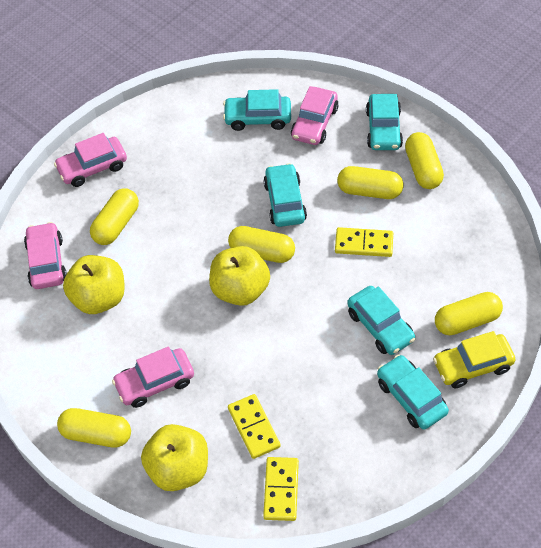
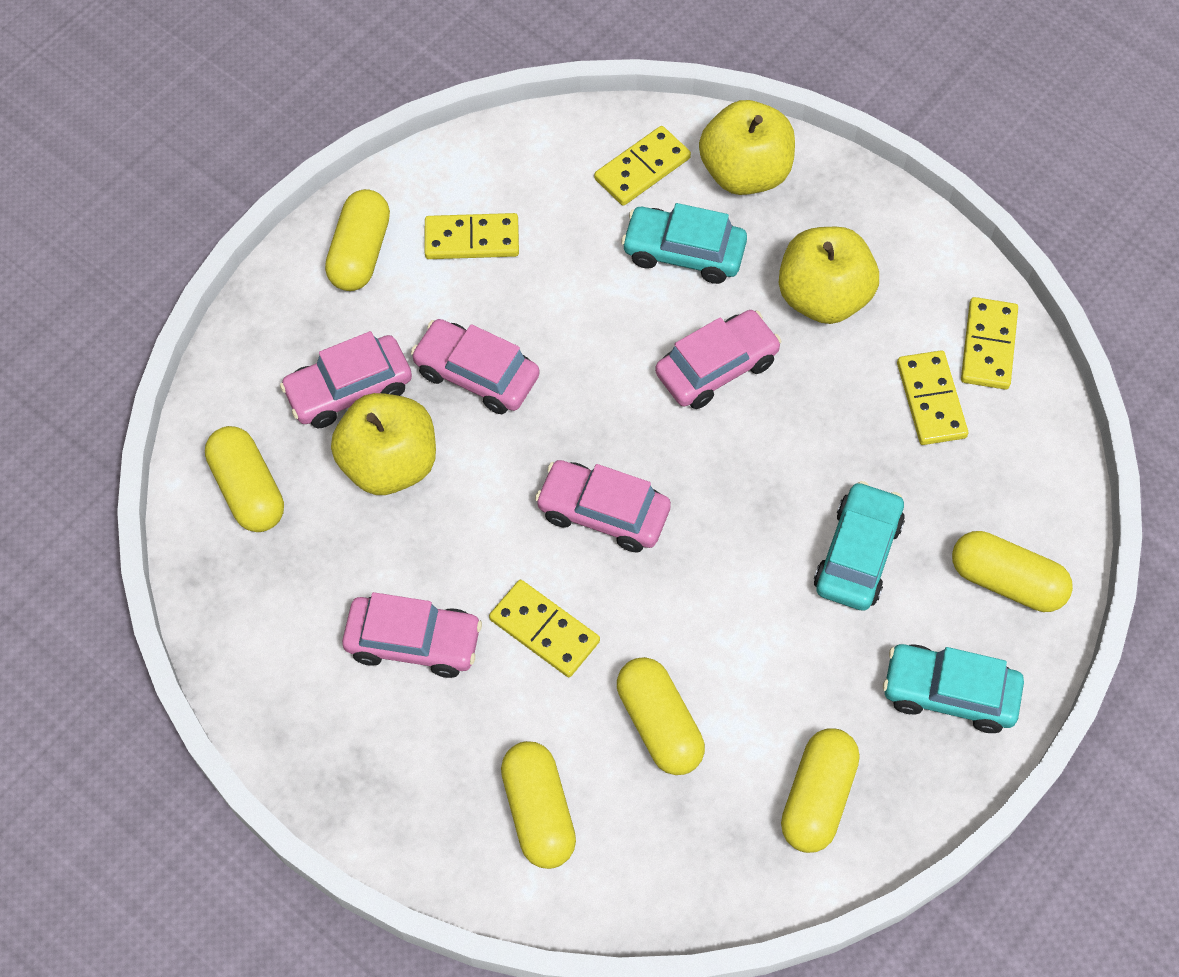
pink car: 4 -> 5
turquoise car: 5 -> 3
yellow car: 1 -> 0
yellow domino: 3 -> 5

